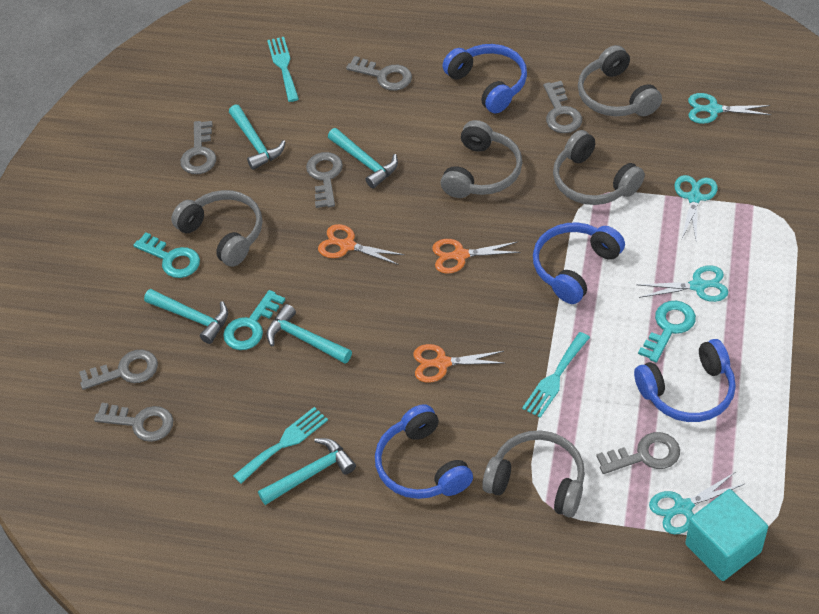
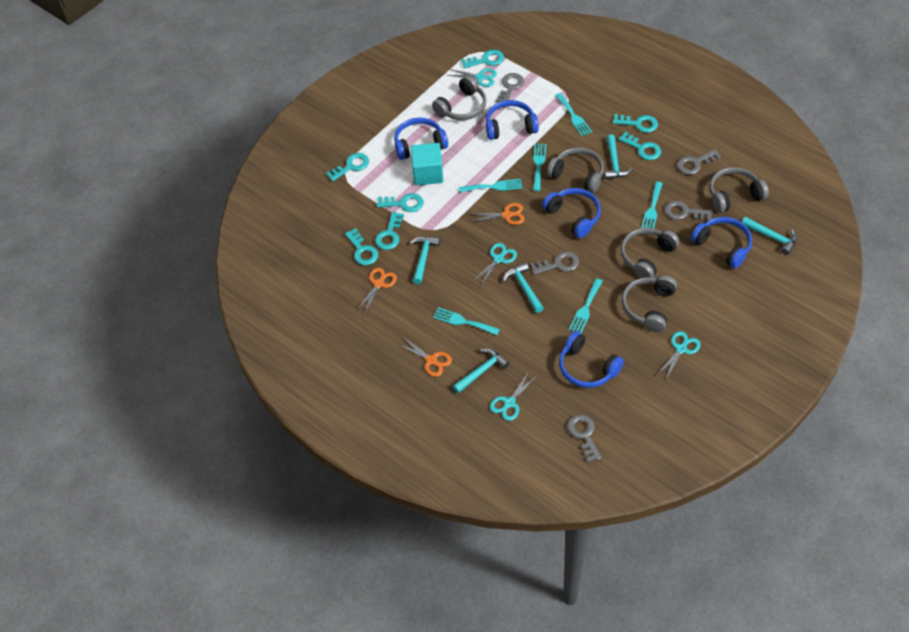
blue headphones: 4 -> 5
grey key: 7 -> 5
turquoise fork: 3 -> 6
turquoise key: 3 -> 7

